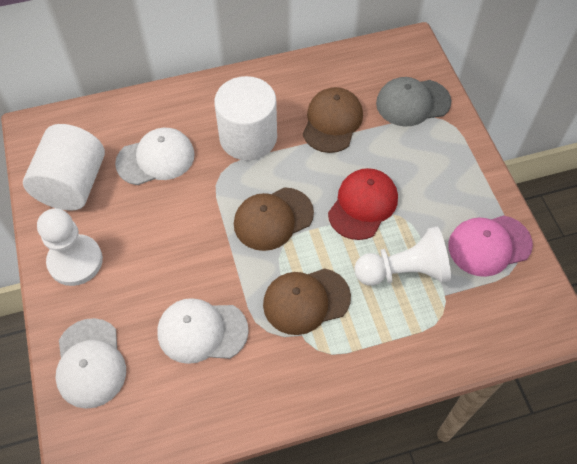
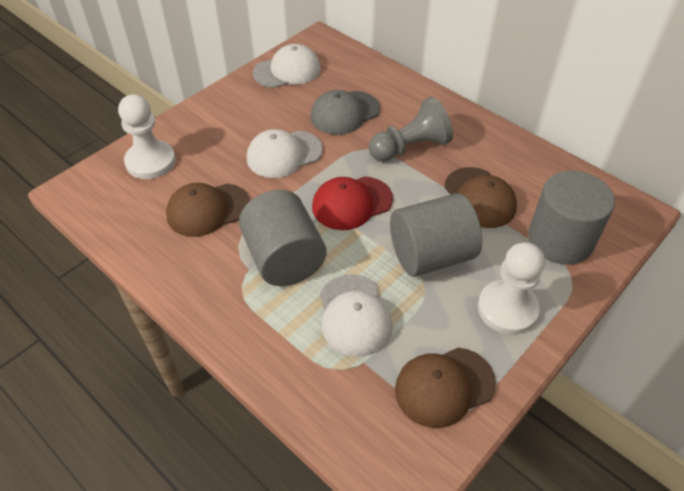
grey cylinder: 0 -> 3
grey pawn: 0 -> 1
pink cap: 1 -> 0
white cylinder: 2 -> 0

